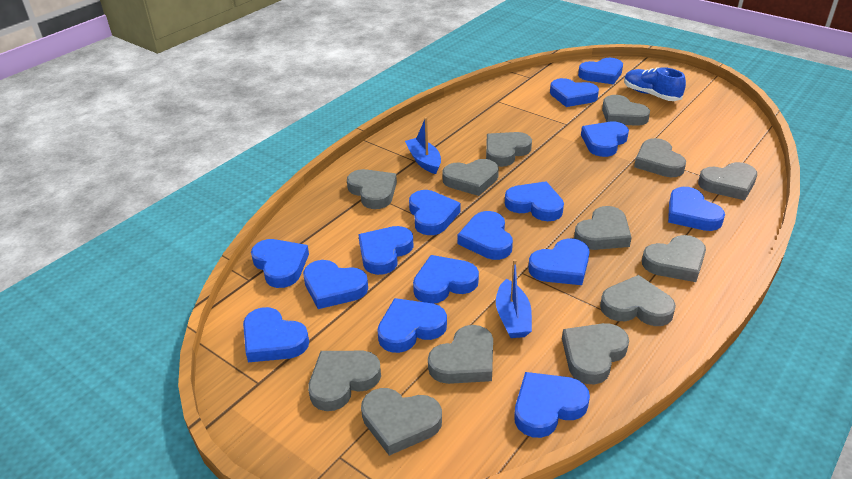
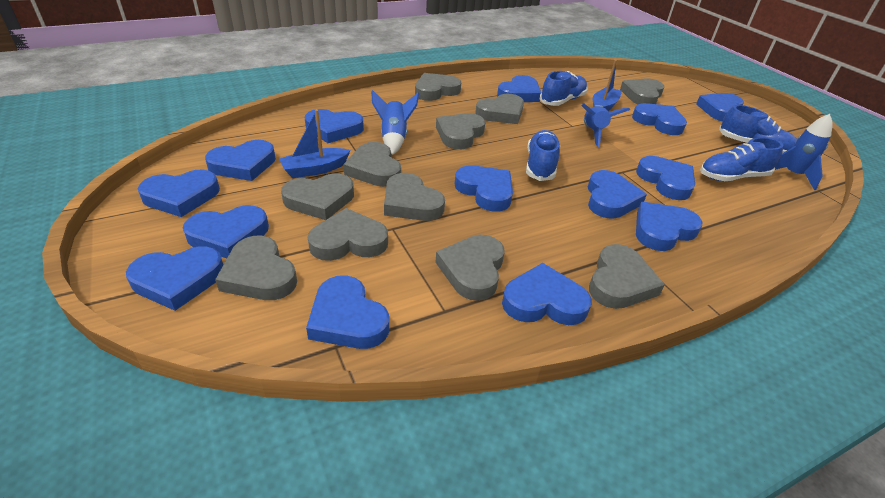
blue heart: 15 -> 14
blue rocket: 0 -> 3
blue shoe: 1 -> 4
grey heart: 13 -> 11

